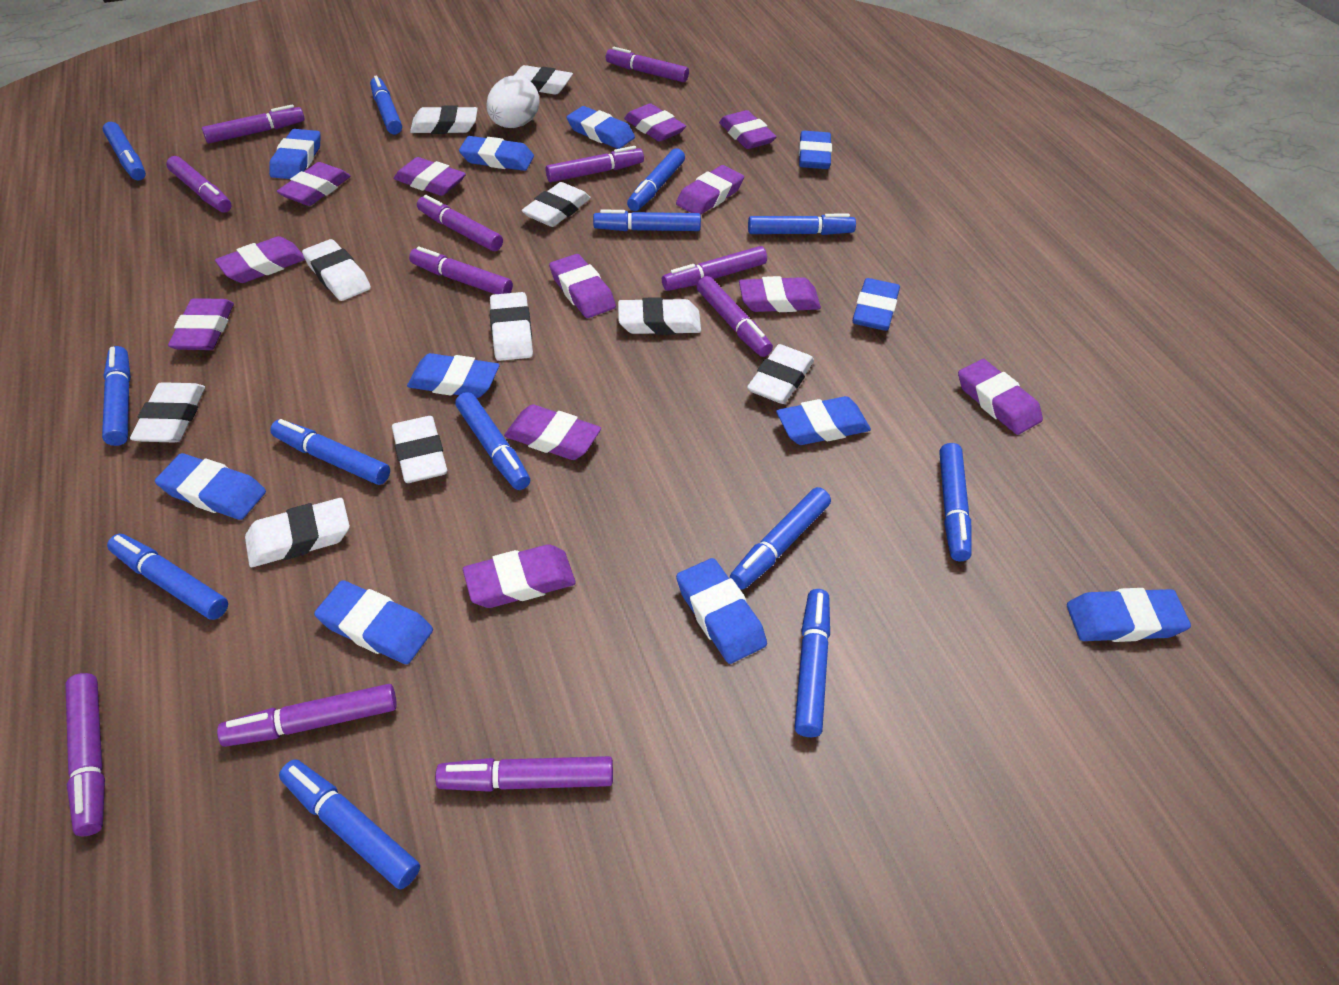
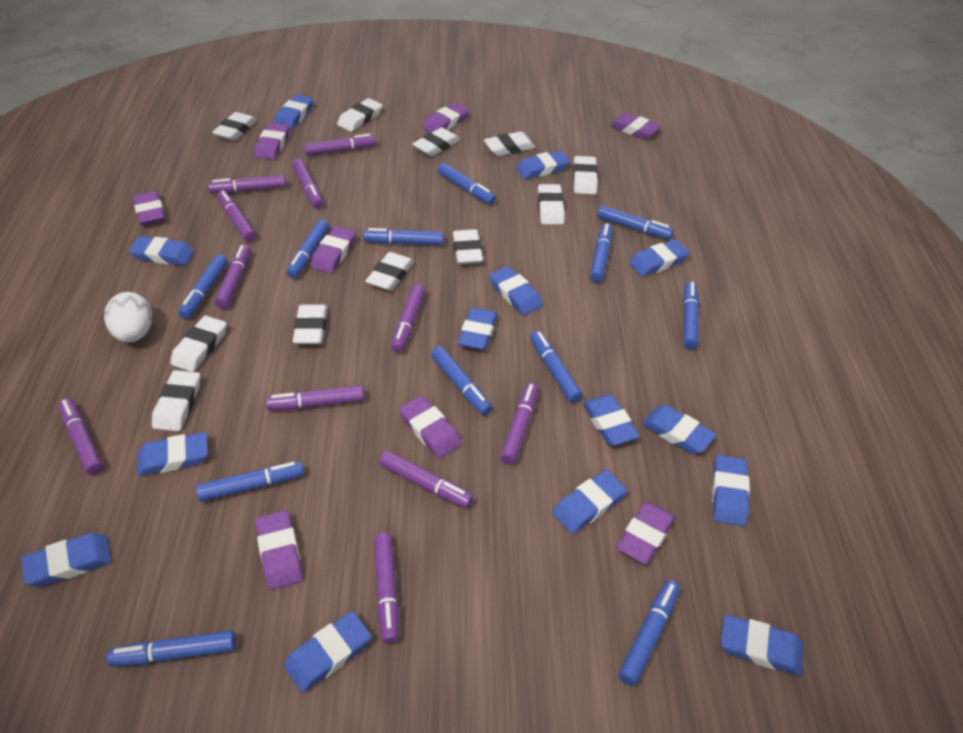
blue eraser: 11 -> 14
blue marker: 13 -> 12
purple eraser: 12 -> 8
white eraser: 10 -> 11

